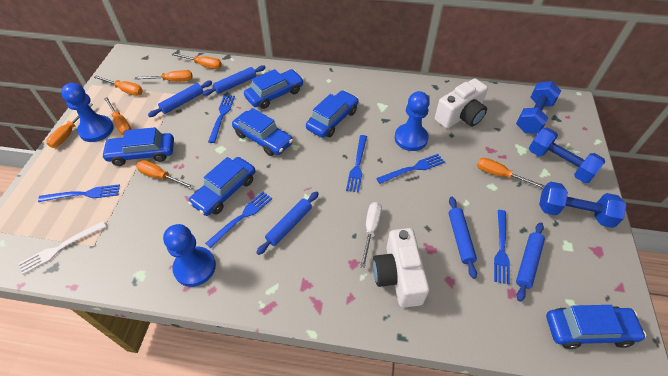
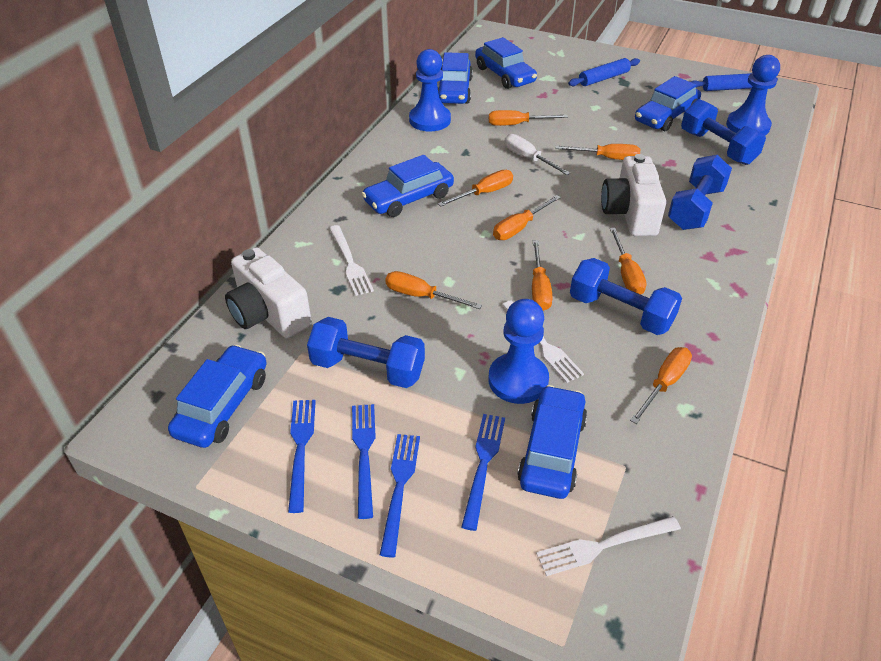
blue dumbbell: 3 -> 4
blue fork: 6 -> 4
blue rolling pin: 5 -> 2
orange screwdriver: 7 -> 8
white fork: 1 -> 3

